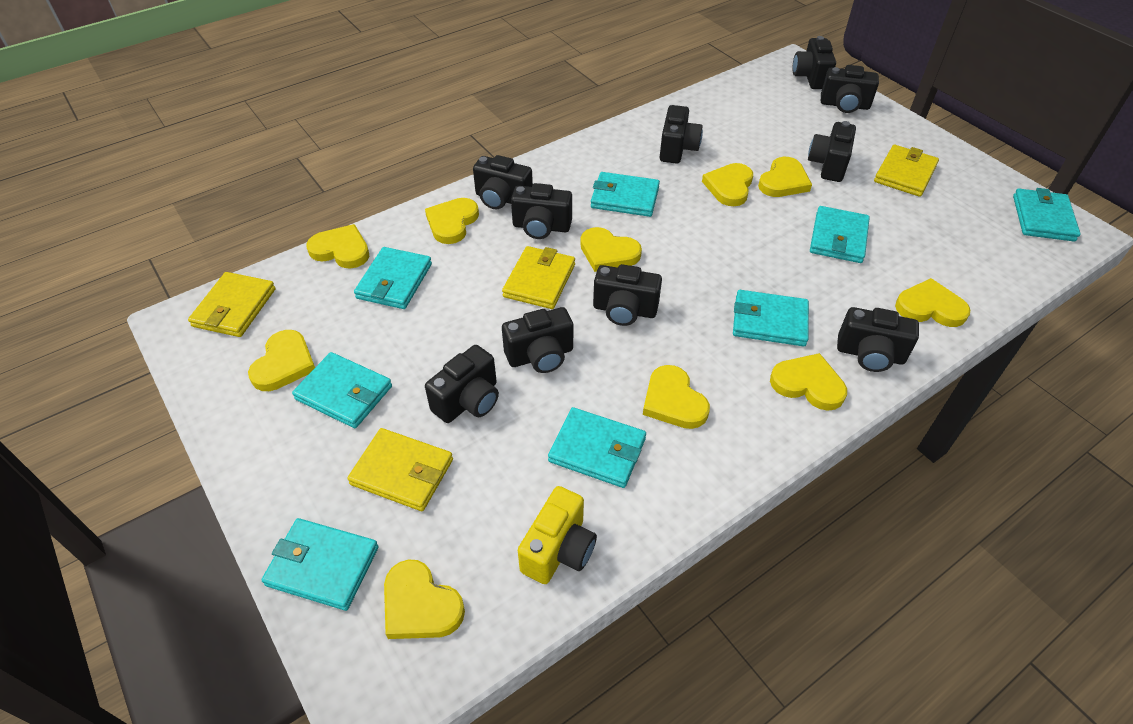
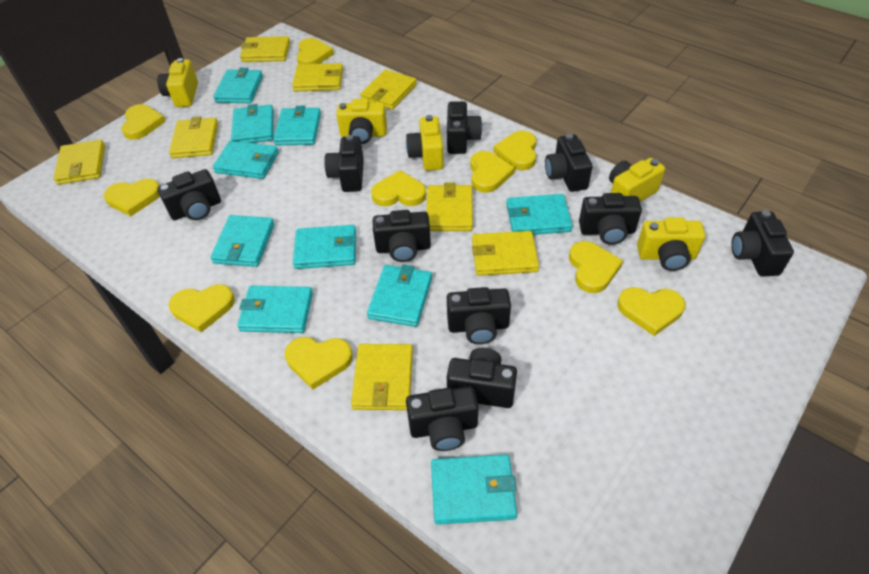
turquoise wallet: 8 -> 10
yellow camera: 1 -> 5
yellow wallet: 4 -> 8

